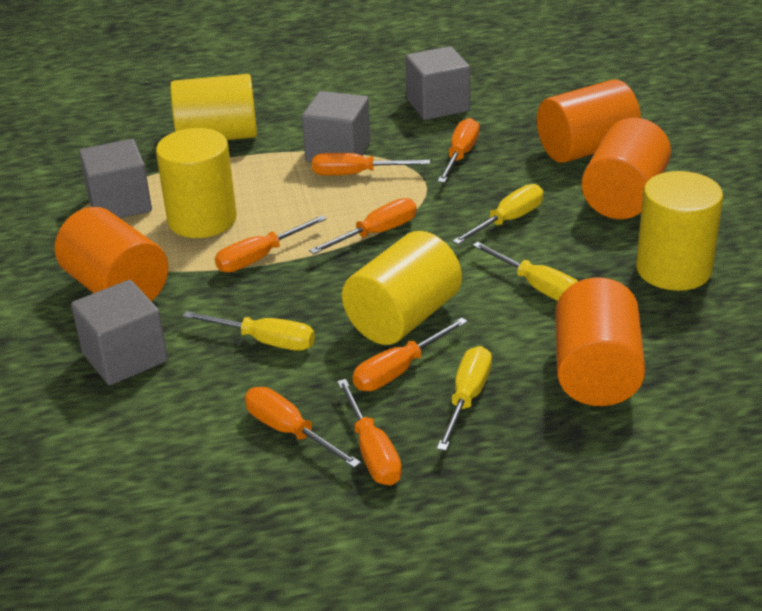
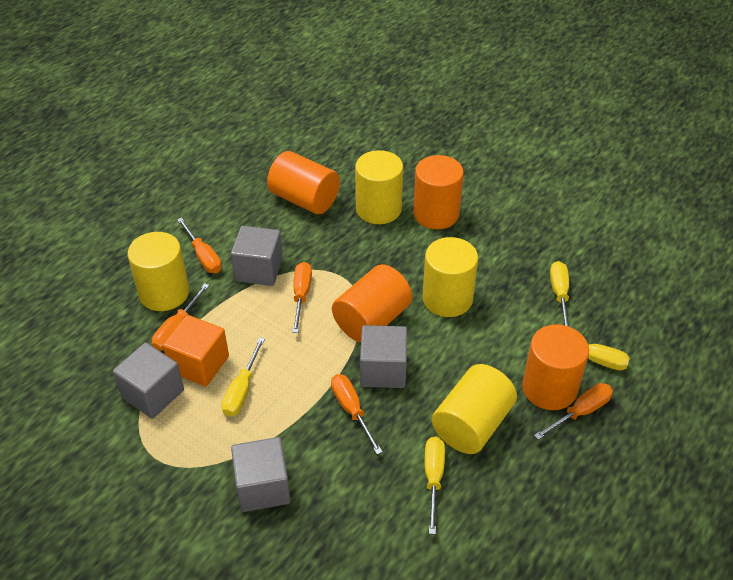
orange cube: 0 -> 1
orange screwdriver: 7 -> 5

